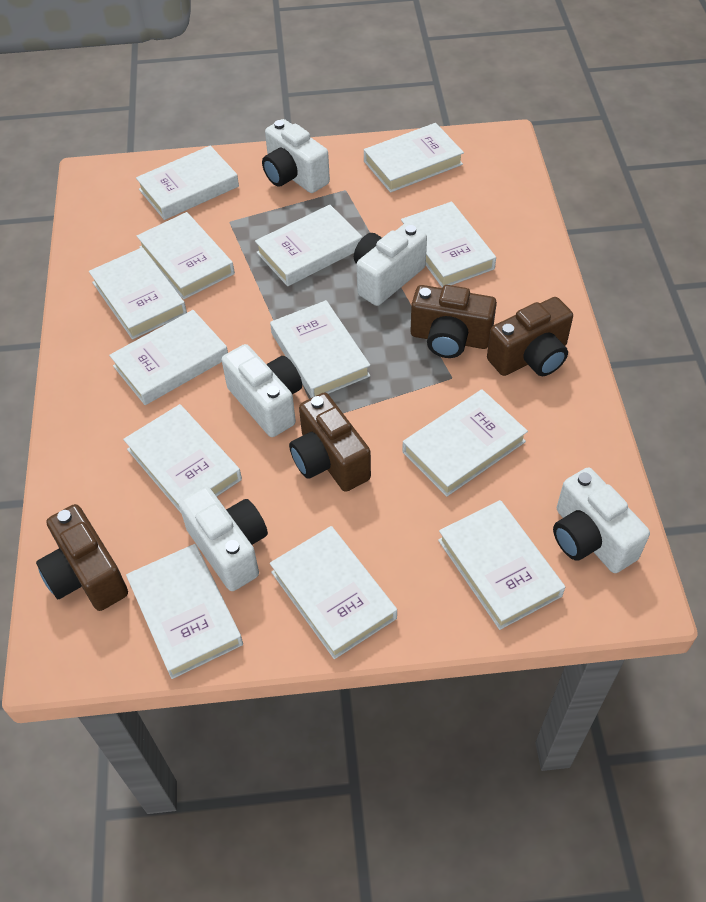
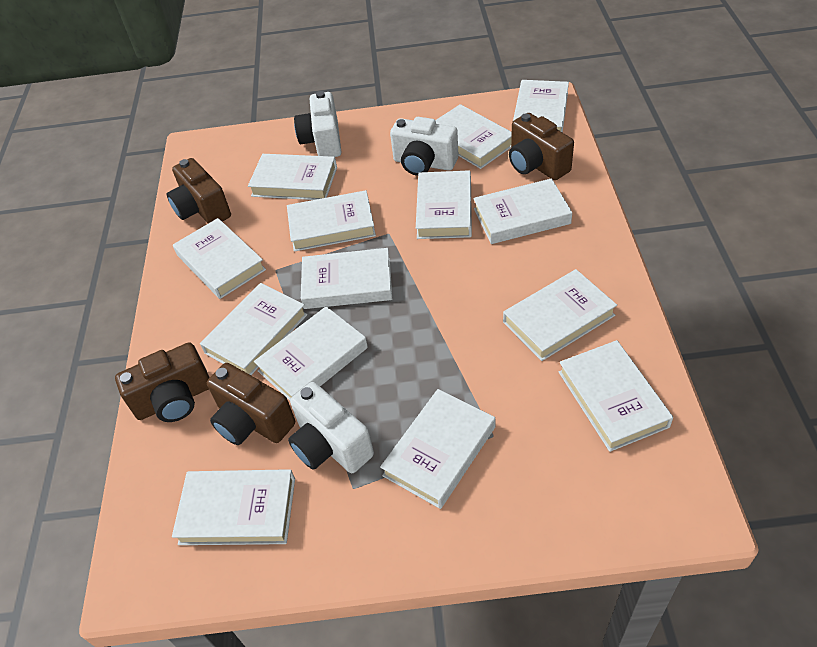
white book: 13 -> 14
white camera: 5 -> 3

